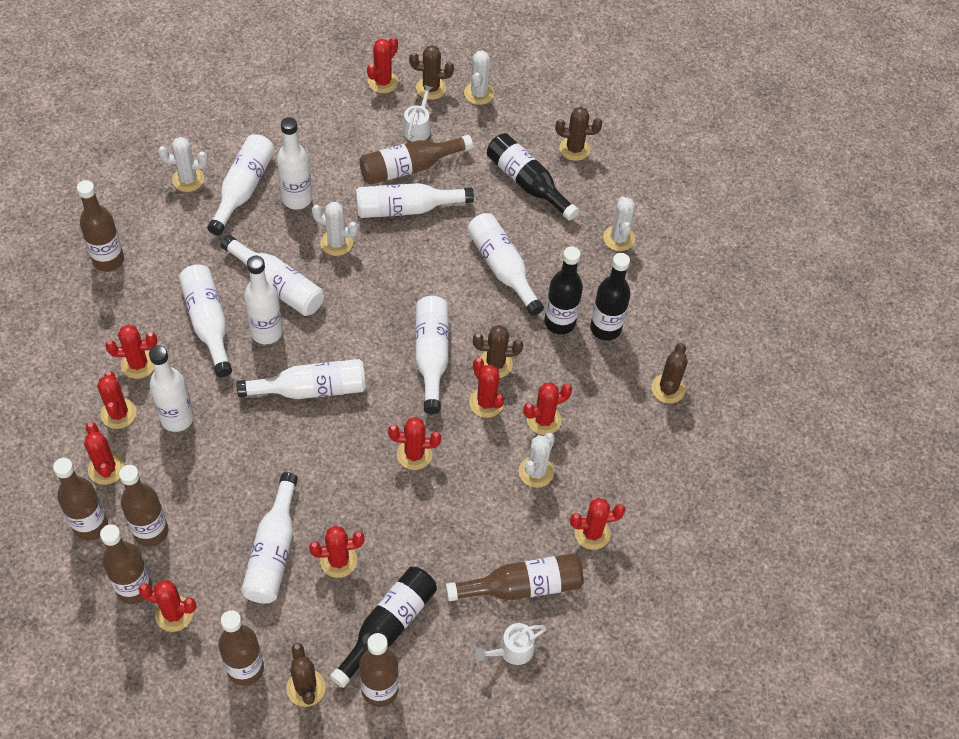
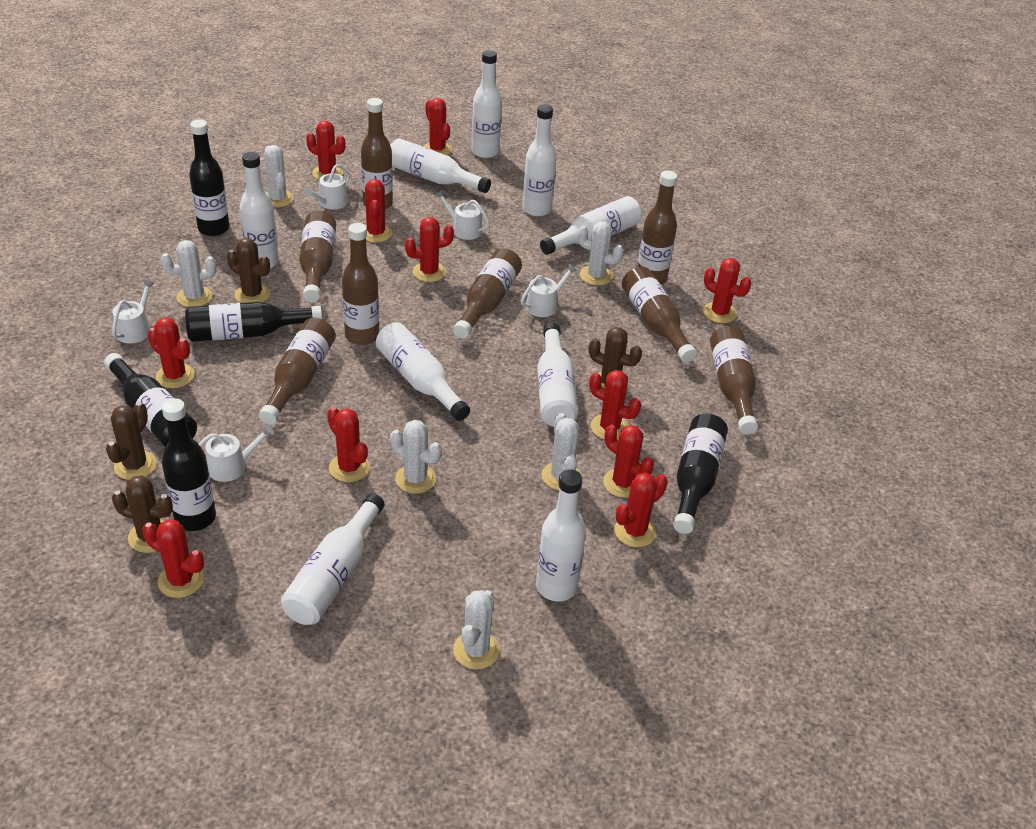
black bottle: 4 -> 5
brown cactus: 5 -> 4
red cactus: 10 -> 11
white bottle: 11 -> 9
white cactus: 5 -> 6
white watering can: 2 -> 5

